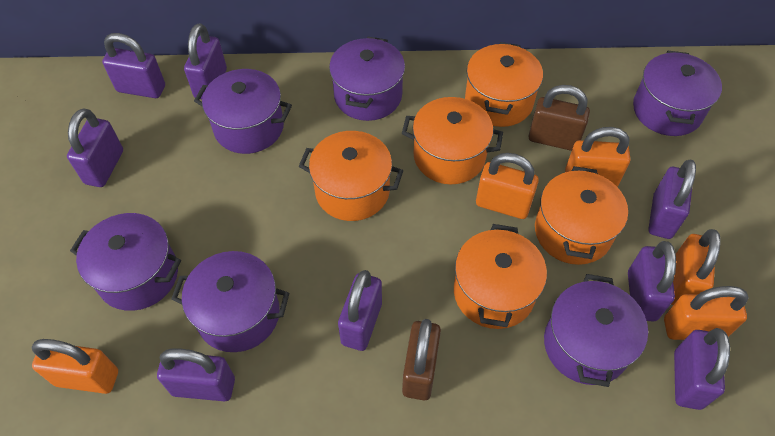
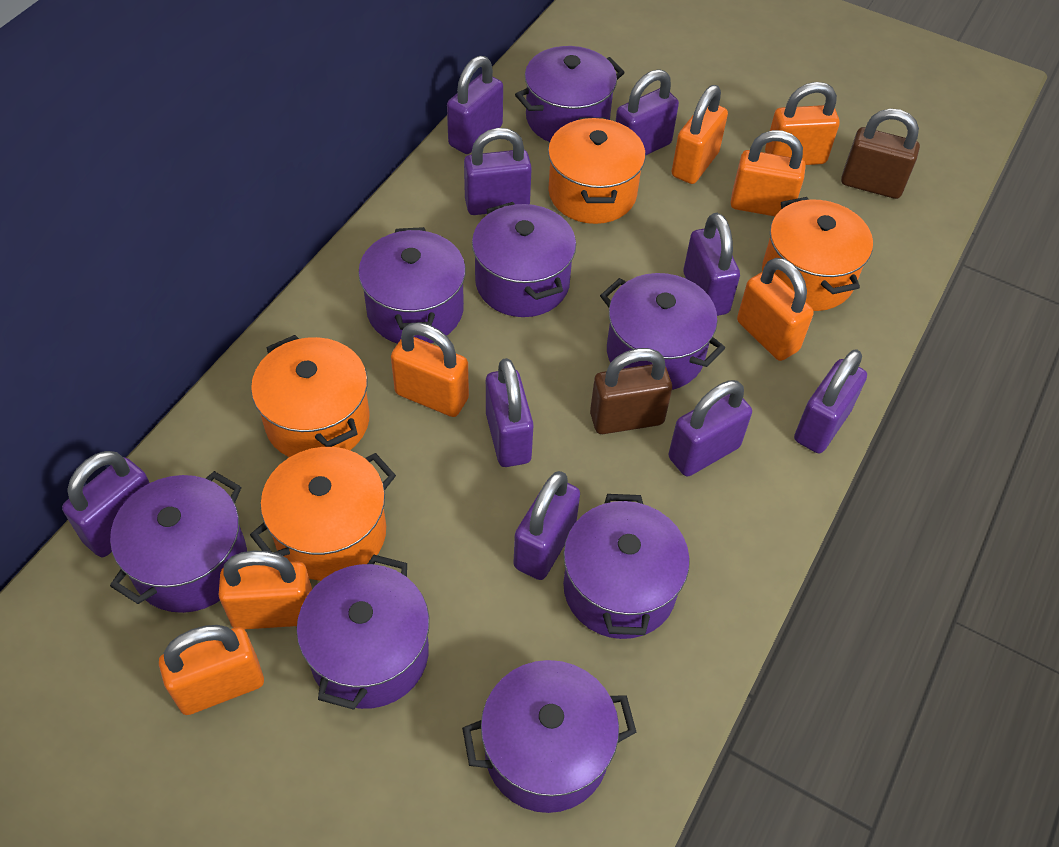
orange padlock: 5 -> 7
orange pot: 5 -> 4
purple padlock: 8 -> 9
purple pot: 6 -> 8

